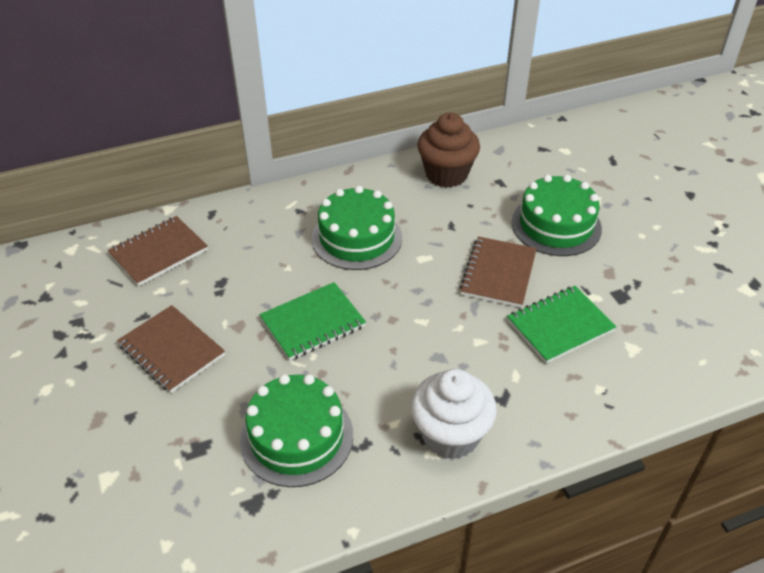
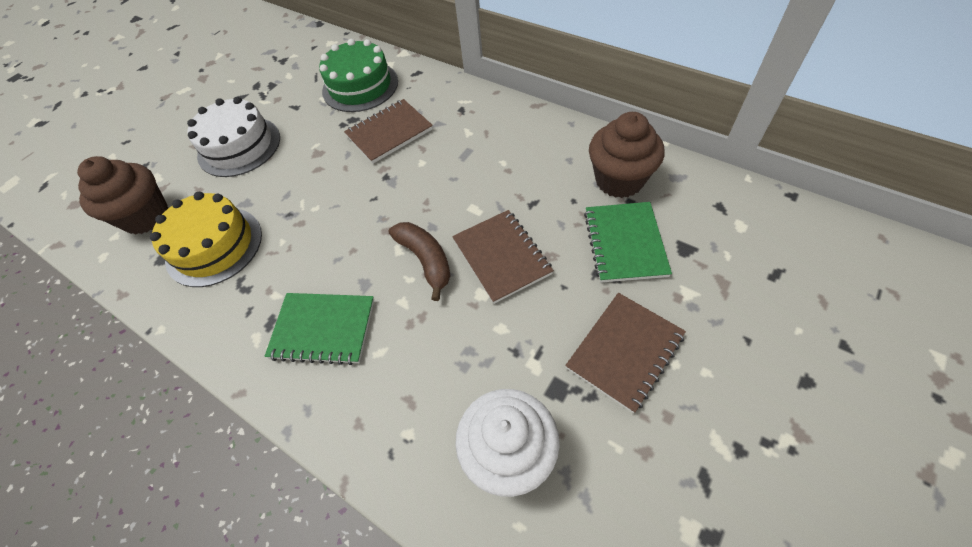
brown banana: 0 -> 1
brown cupcake: 1 -> 2
green cake: 3 -> 1
white cake: 0 -> 1
yellow cake: 0 -> 1

